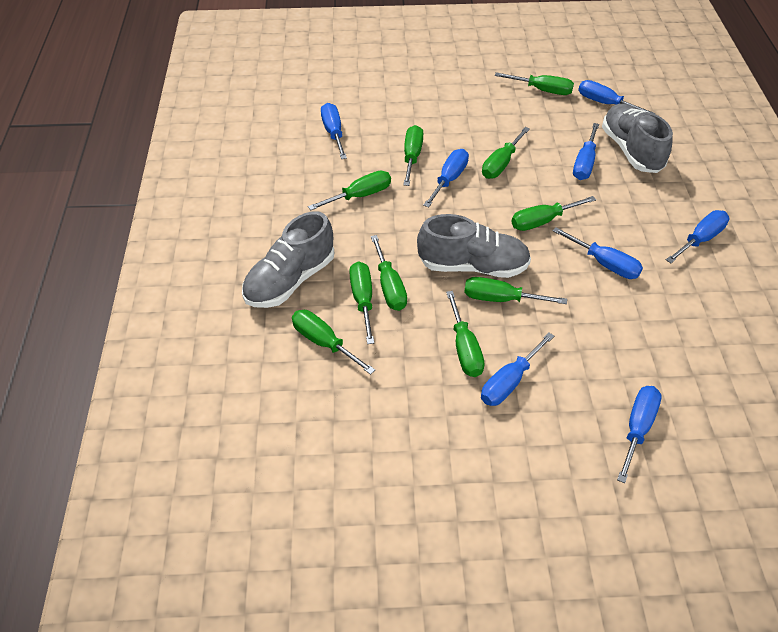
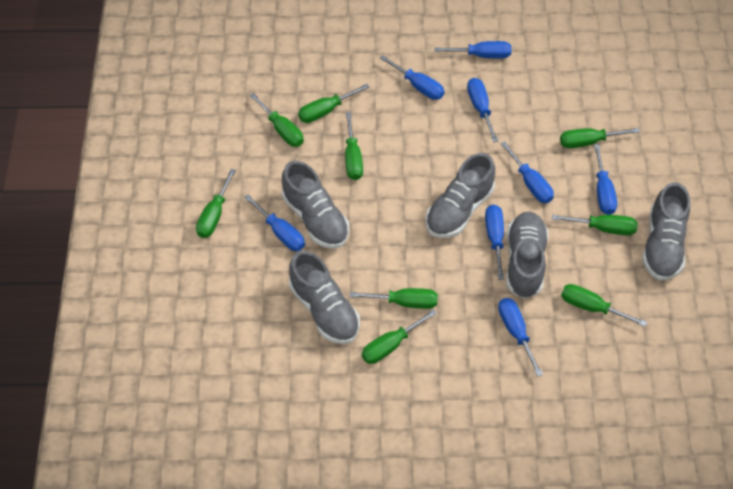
green screwdriver: 10 -> 9
grey shoe: 3 -> 5

